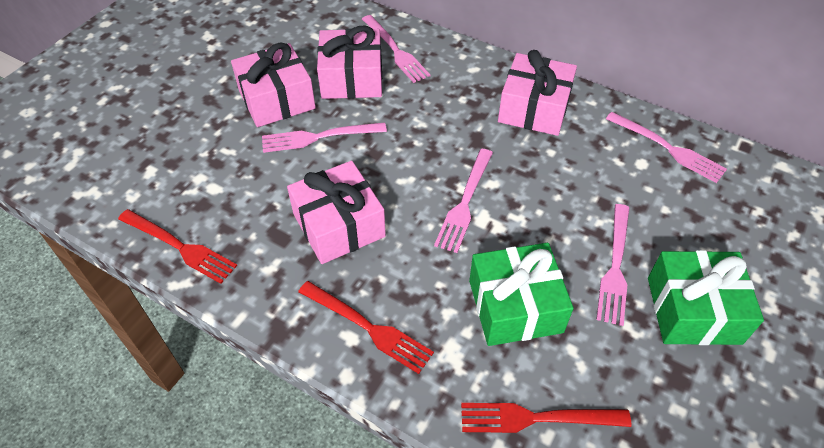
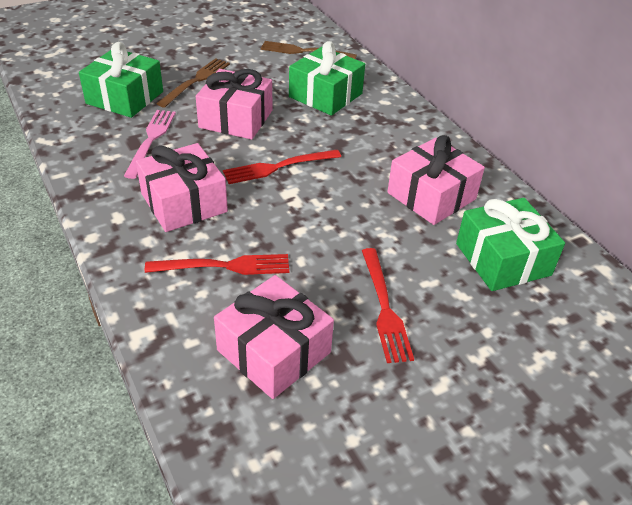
brown fork: 0 -> 2
green gift: 2 -> 3
pink fork: 5 -> 1

